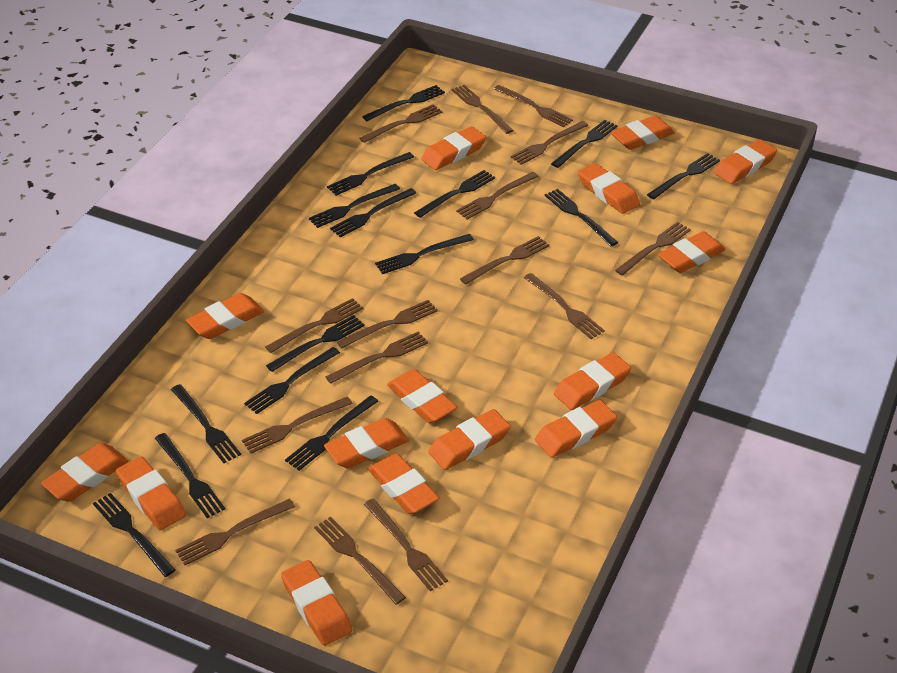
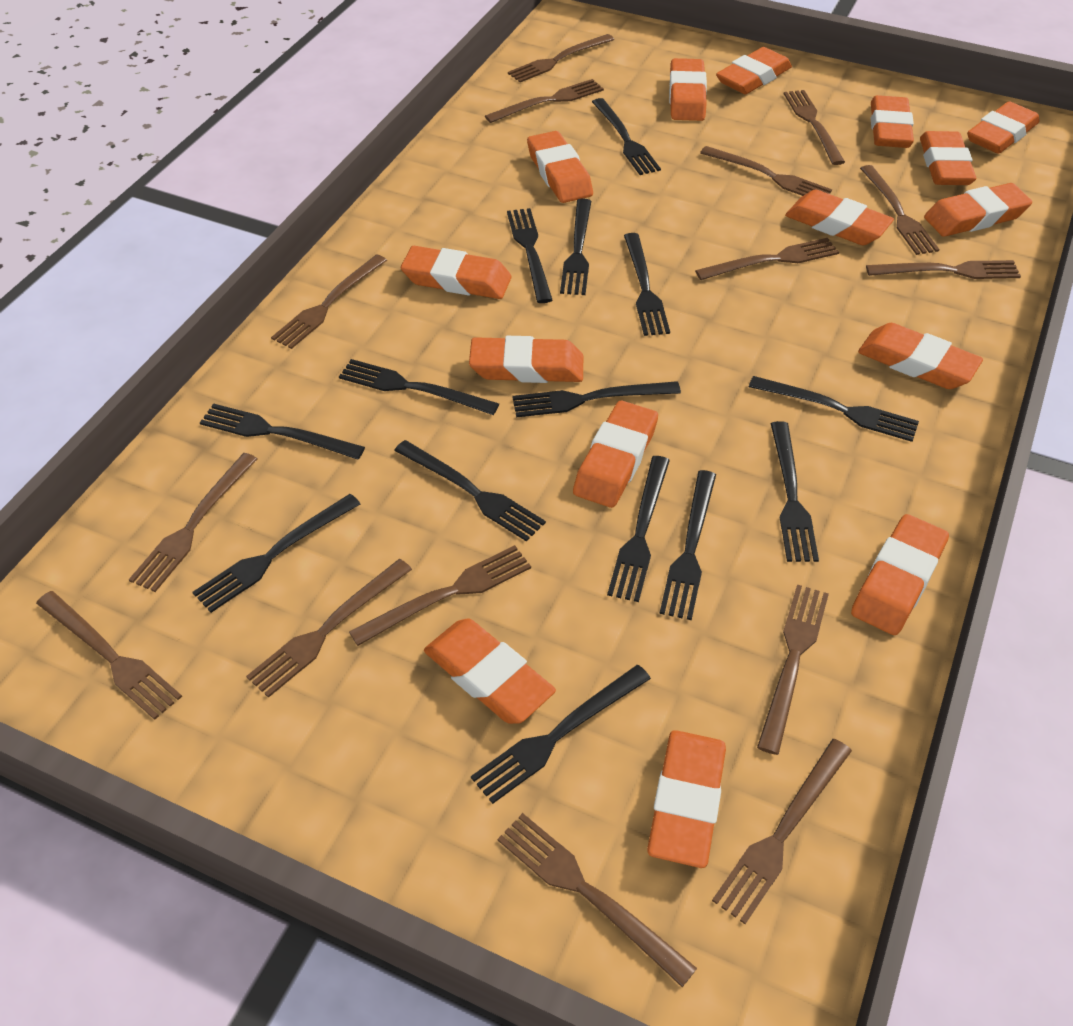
black fork: 15 -> 14

